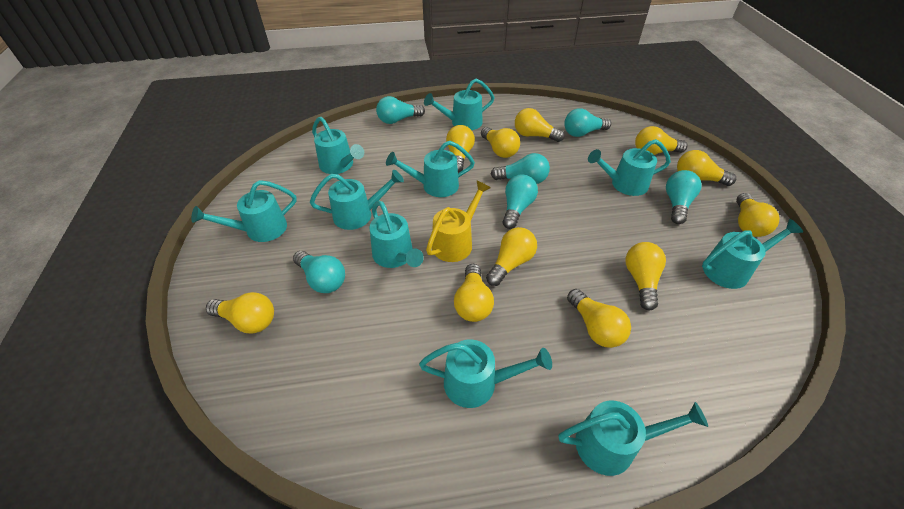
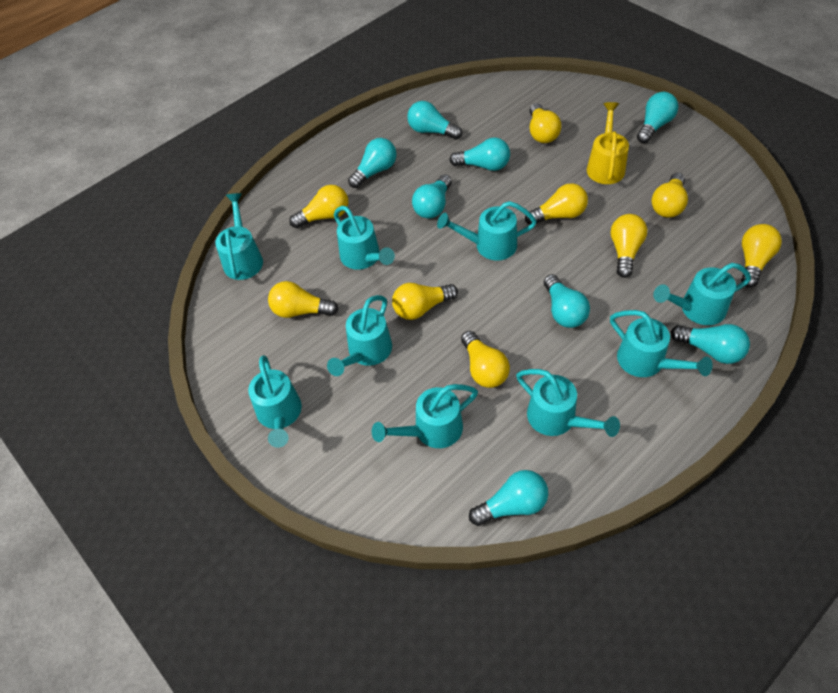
turquoise light bulb: 6 -> 8
turquoise watering can: 10 -> 9
yellow light bulb: 11 -> 9

